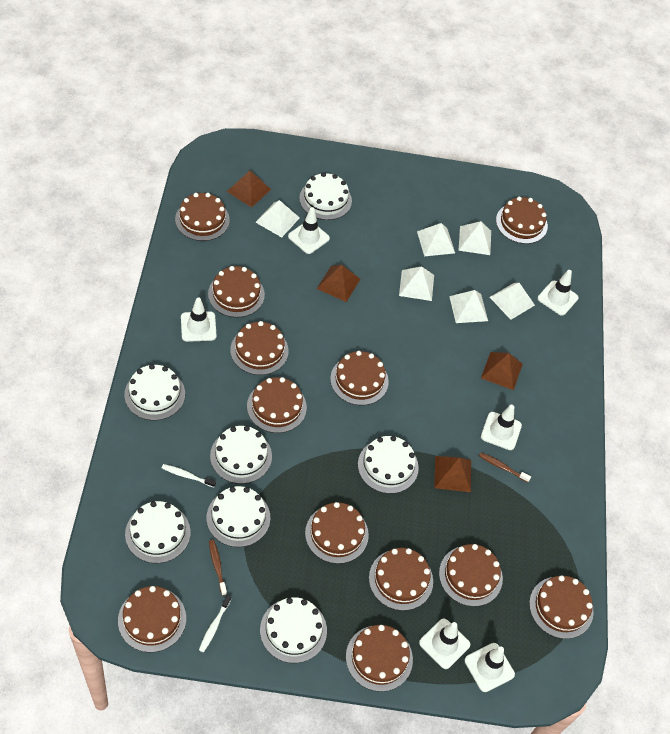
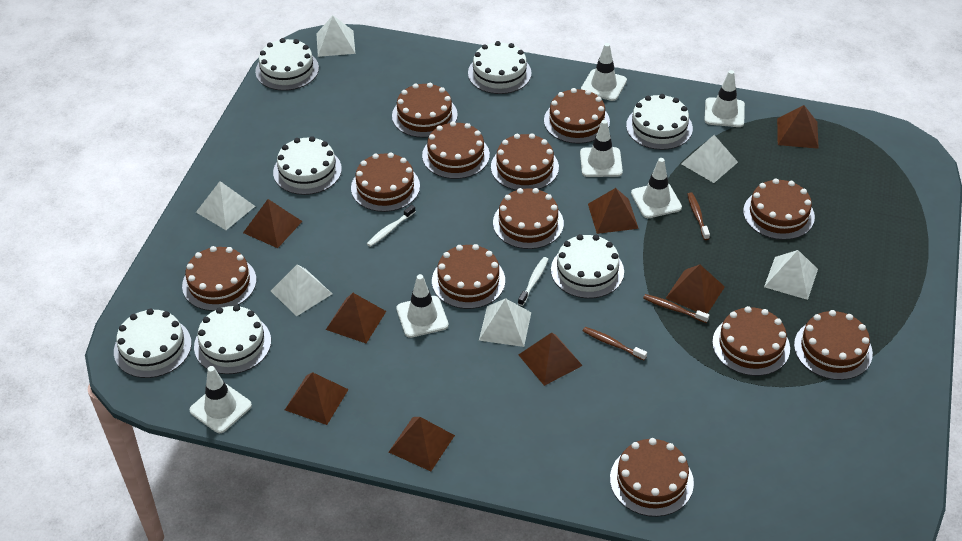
brown pyramid: 4 -> 8
brown toothbrush: 2 -> 3

